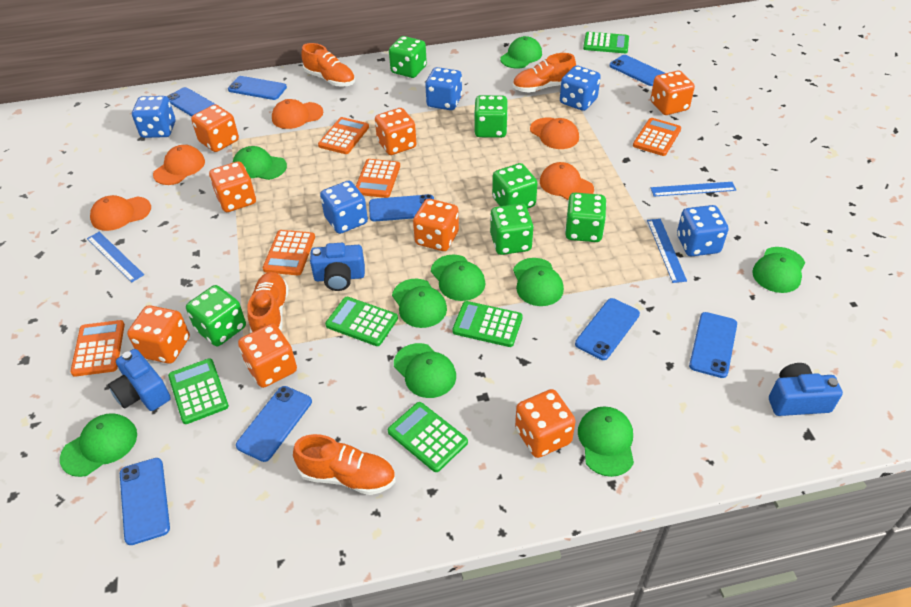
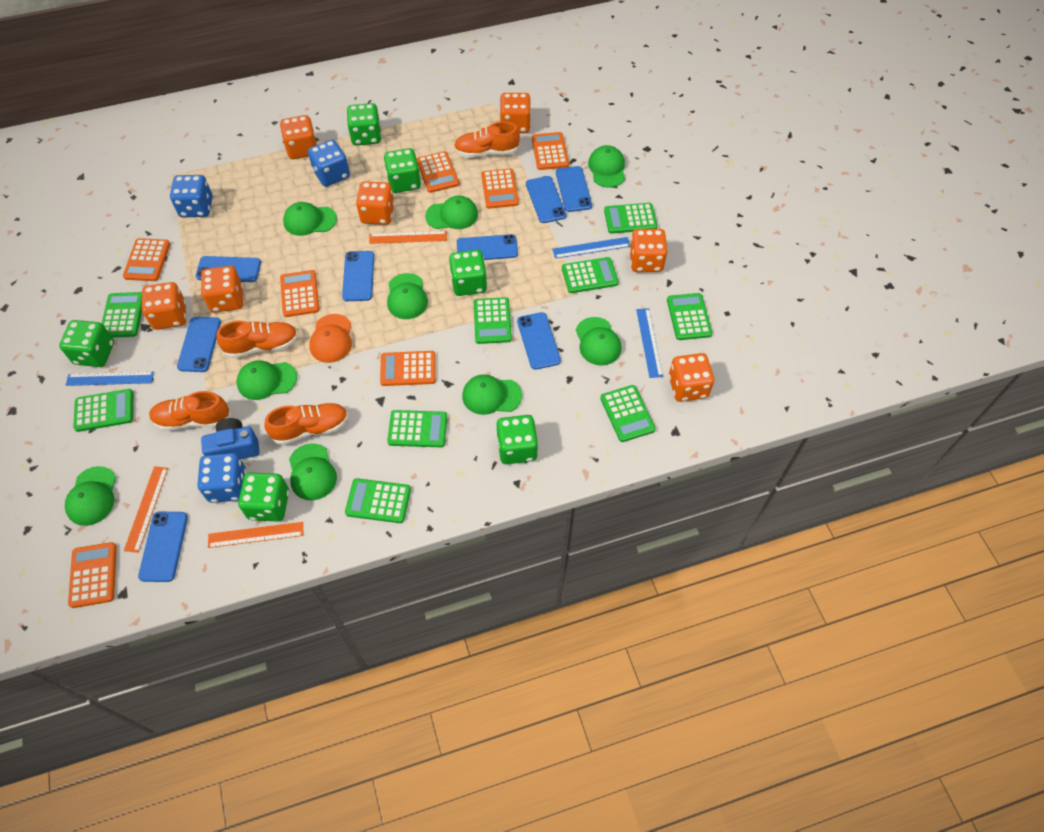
blue camera: 3 -> 1
blue dice: 5 -> 3
green calculator: 5 -> 9
orange calculator: 5 -> 7
orange cap: 5 -> 1
orange dice: 8 -> 7
orange ruler: 0 -> 3

